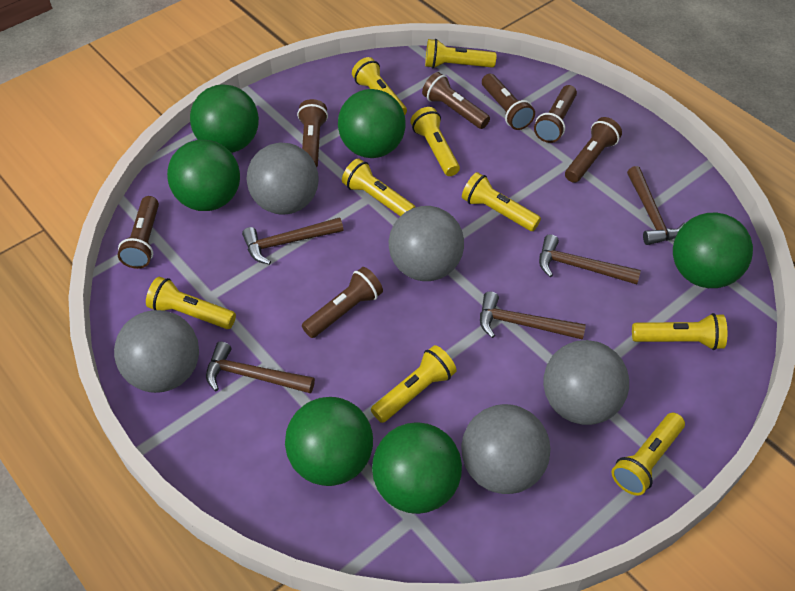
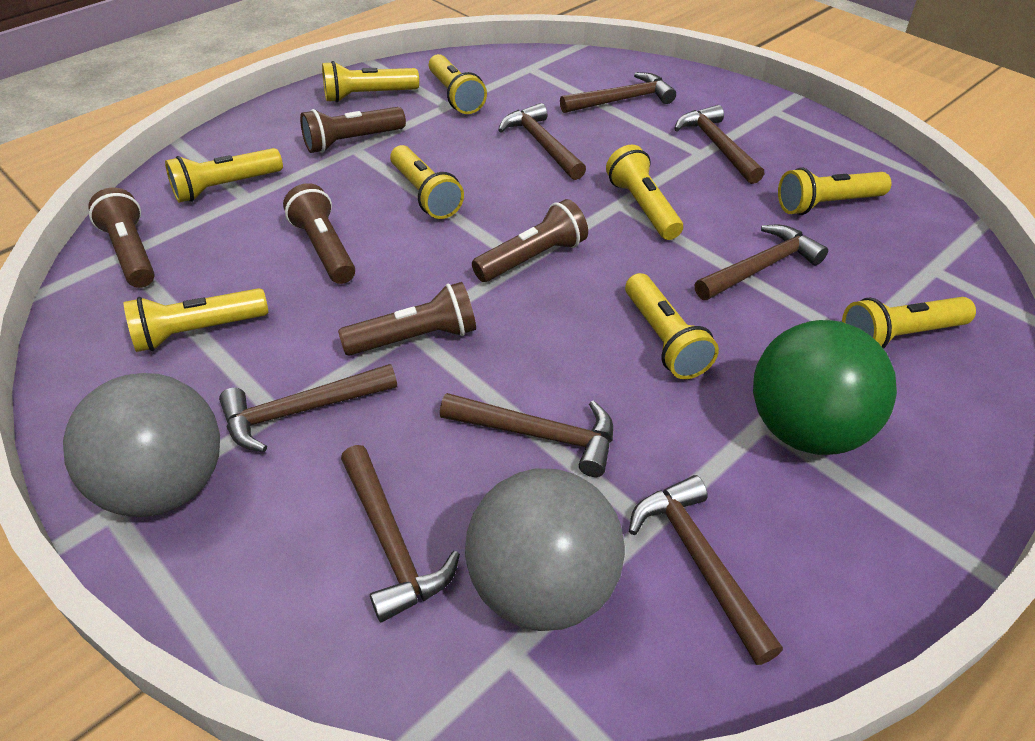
brown flashlight: 7 -> 5
brown hammer: 5 -> 8
green ball: 6 -> 1
grey ball: 5 -> 2

